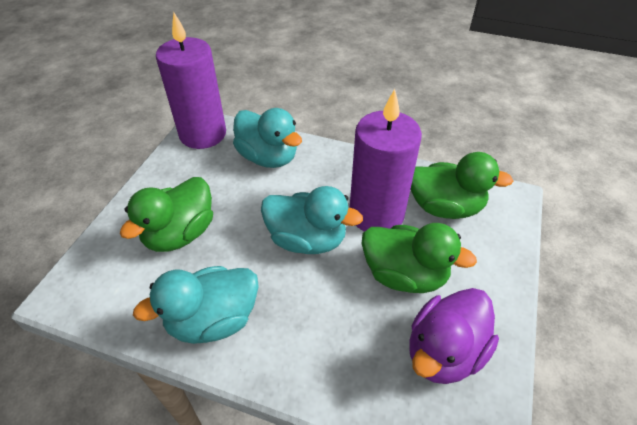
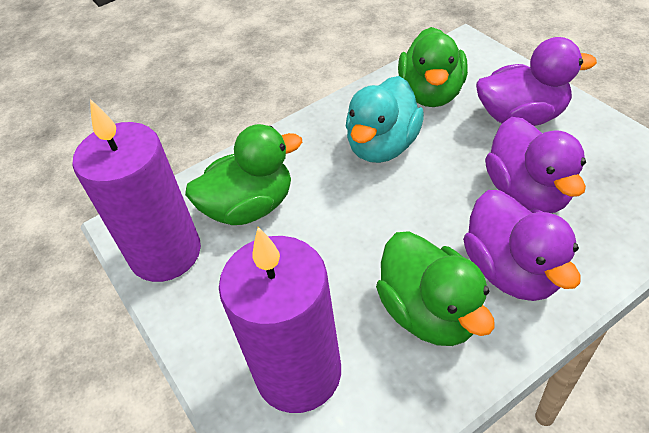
purple duck: 1 -> 3
turquoise duck: 3 -> 1

